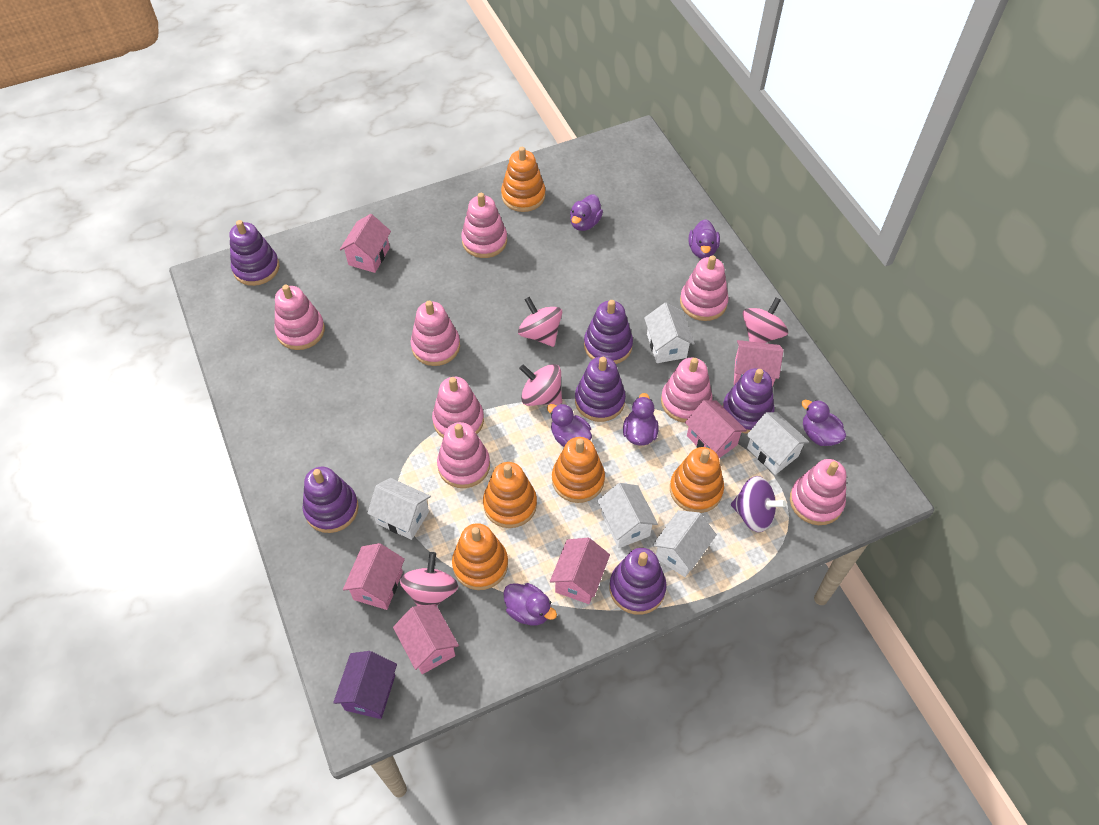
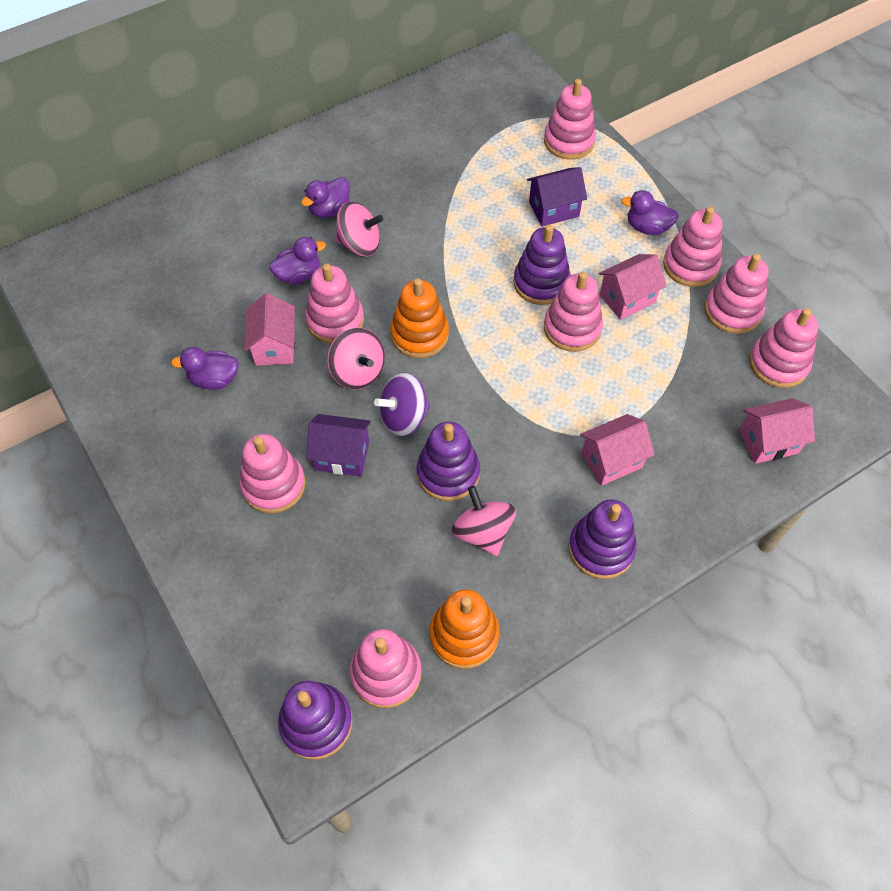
orange stacking toy: 5 -> 2
pink house: 6 -> 4
pink spinning top: 4 -> 3
purple duck: 6 -> 4
purple house: 1 -> 2
purple stacking toy: 6 -> 4
white house: 5 -> 0

